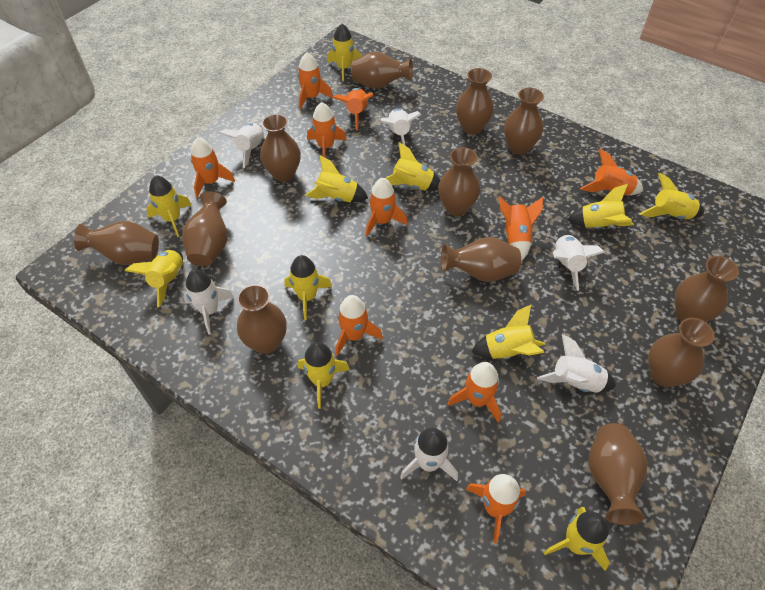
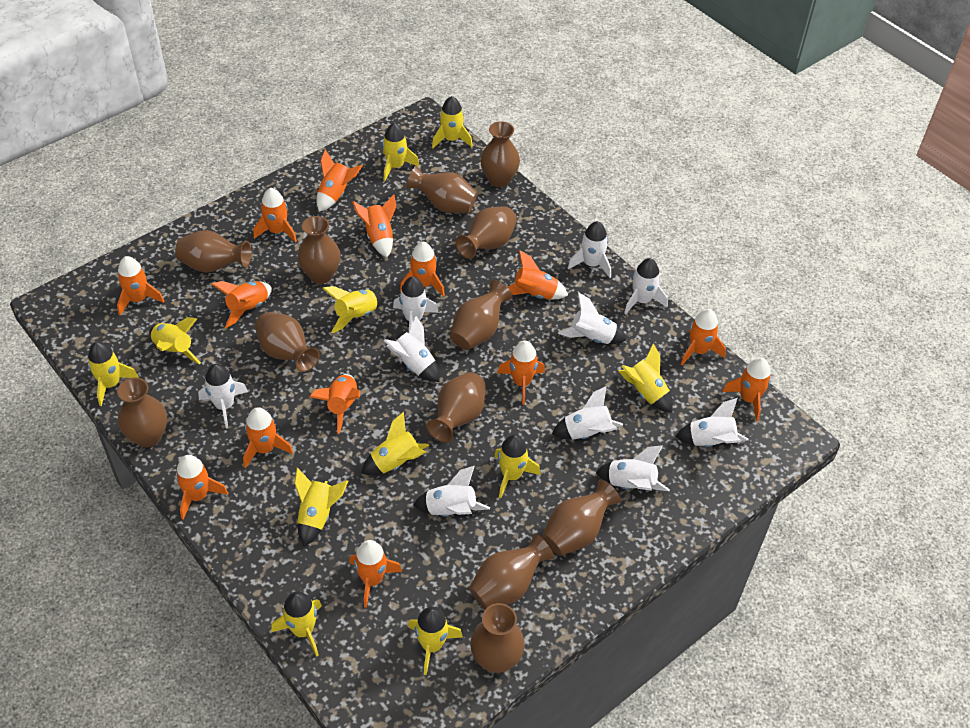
orange rocket: 10 -> 14
white rocket: 6 -> 10

